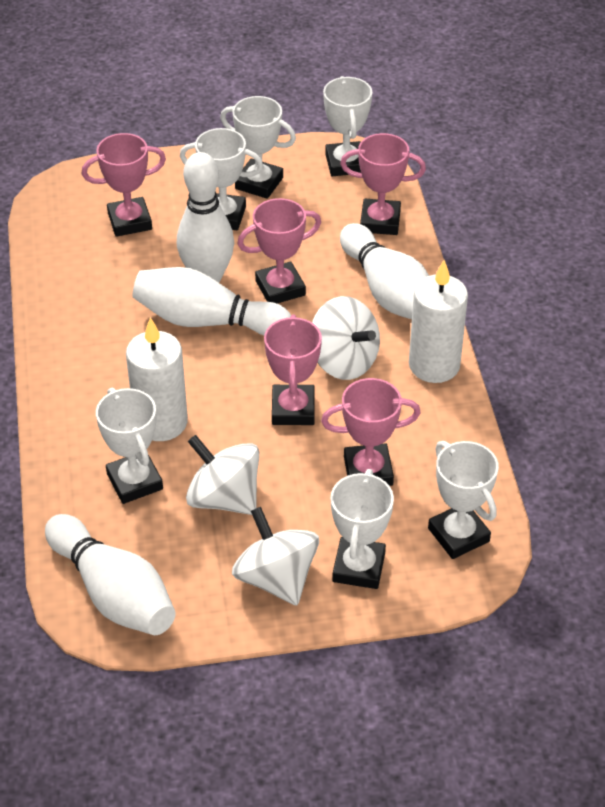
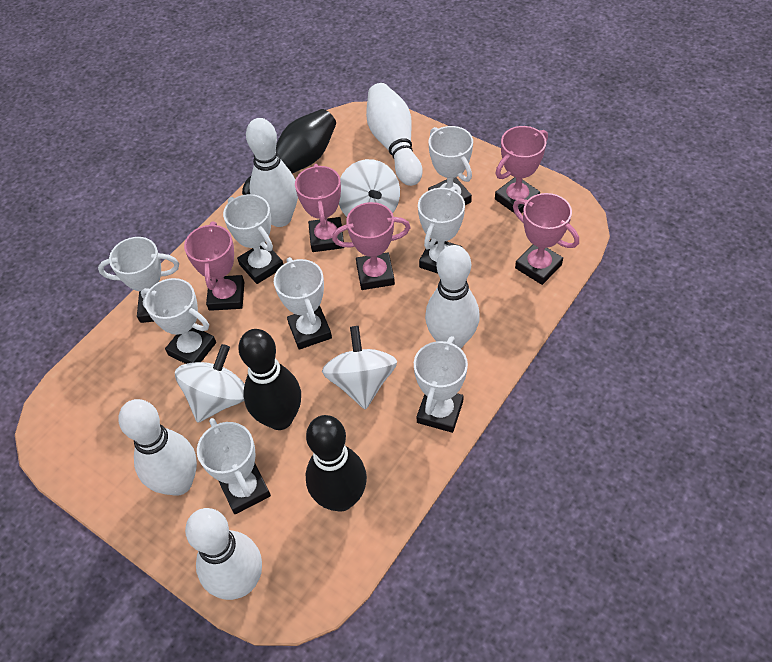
black bowling pin: 0 -> 3
white bowling pin: 4 -> 5
white candle: 2 -> 0
white trophy: 6 -> 8

